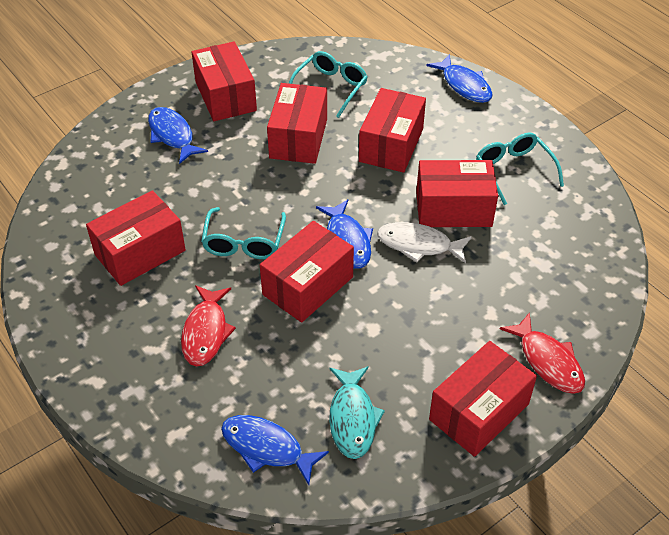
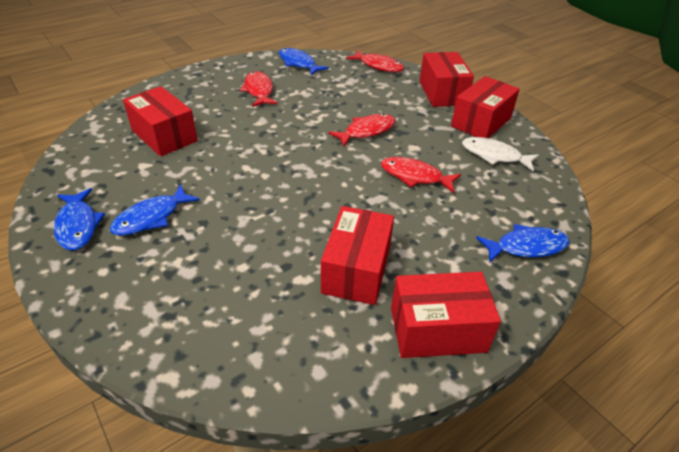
red box: 7 -> 5
red fish: 2 -> 4
turquoise fish: 1 -> 0
turquoise glasses: 3 -> 0

